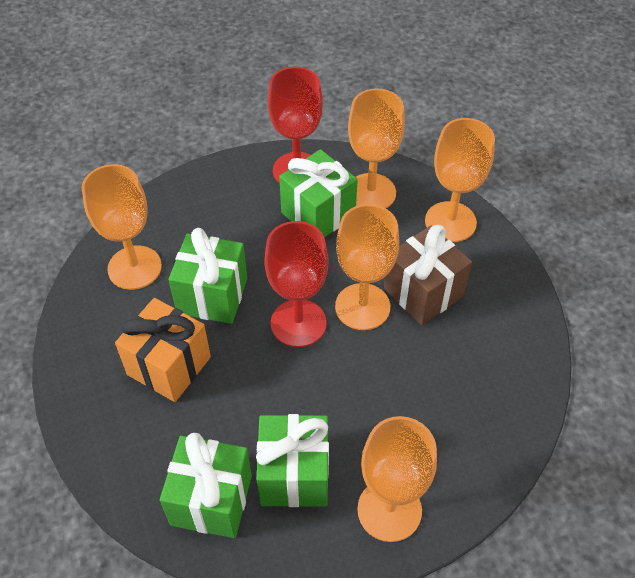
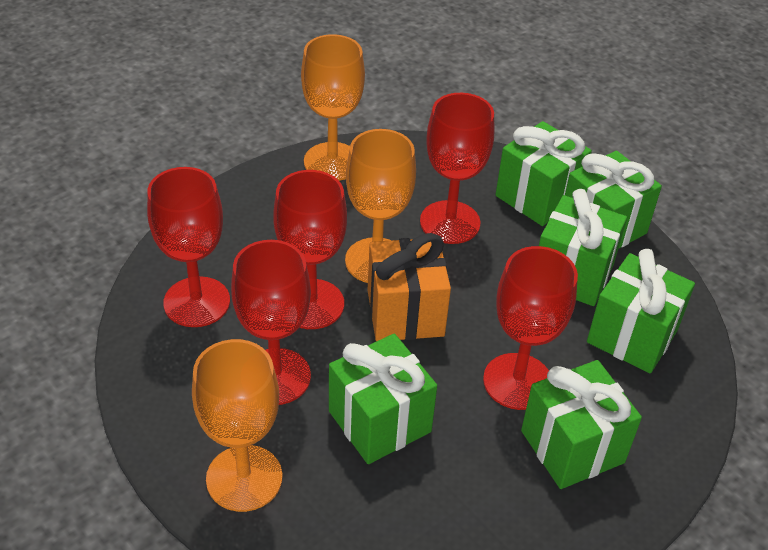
brown gift: 1 -> 0
green gift: 4 -> 6
orange goblet: 5 -> 3
red goblet: 2 -> 5

